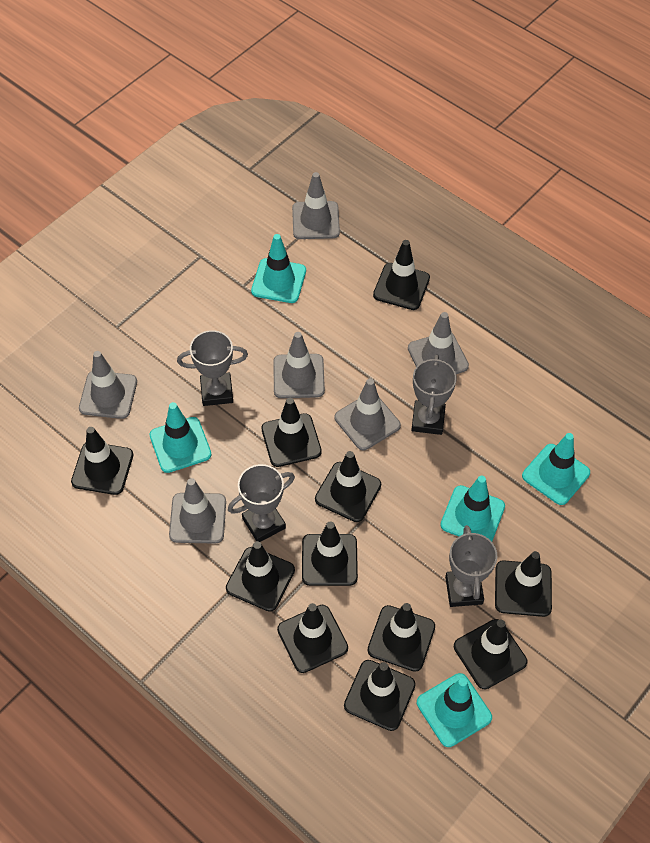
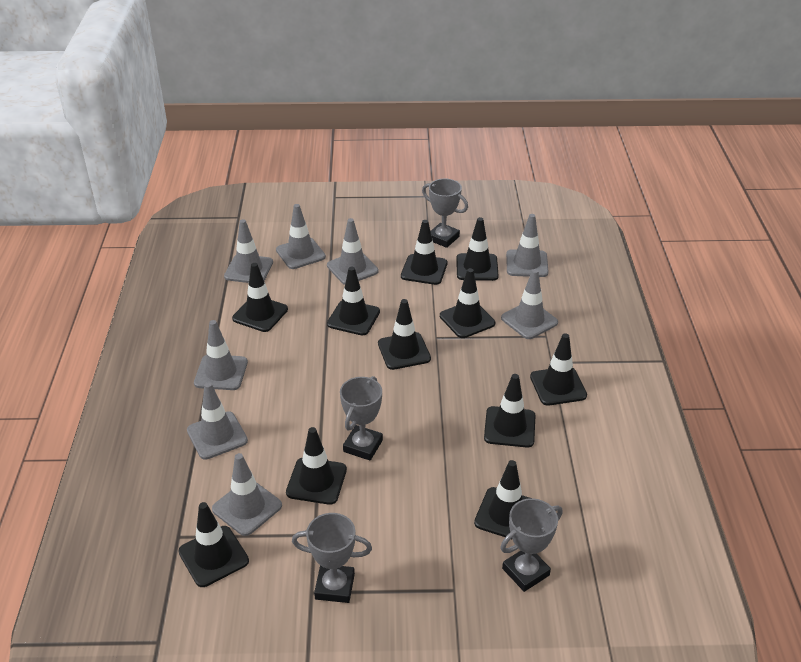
grey traffic cone: 6 -> 8
turquoise traffic cone: 5 -> 0

